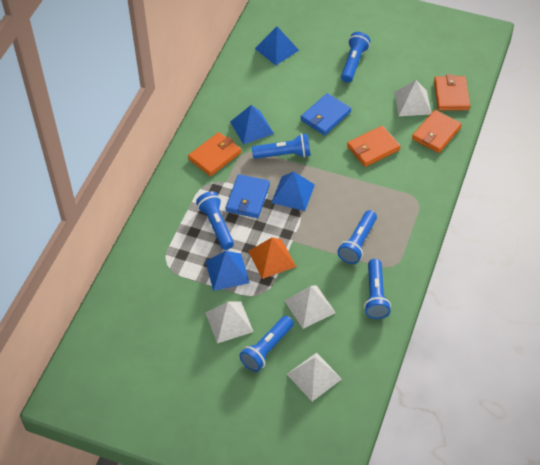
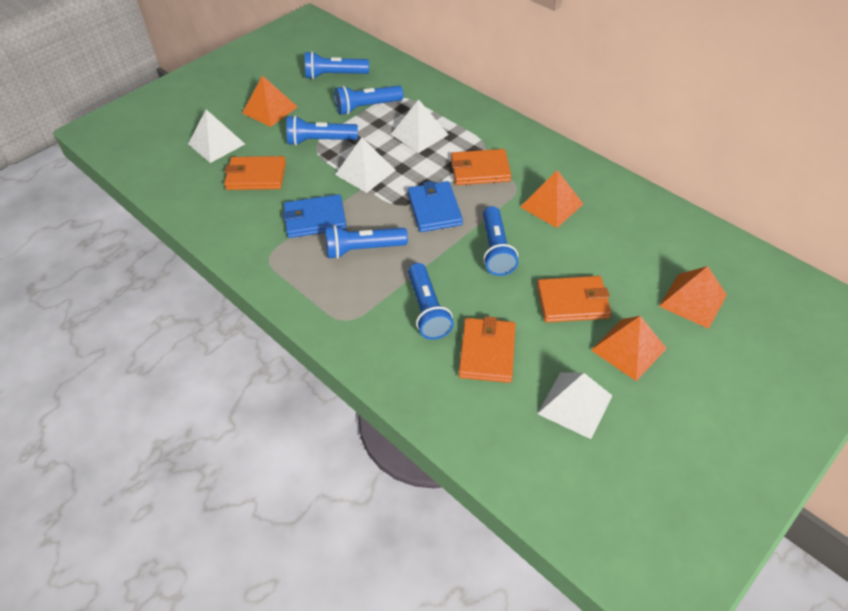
blue pyramid: 4 -> 0
orange pyramid: 1 -> 4

